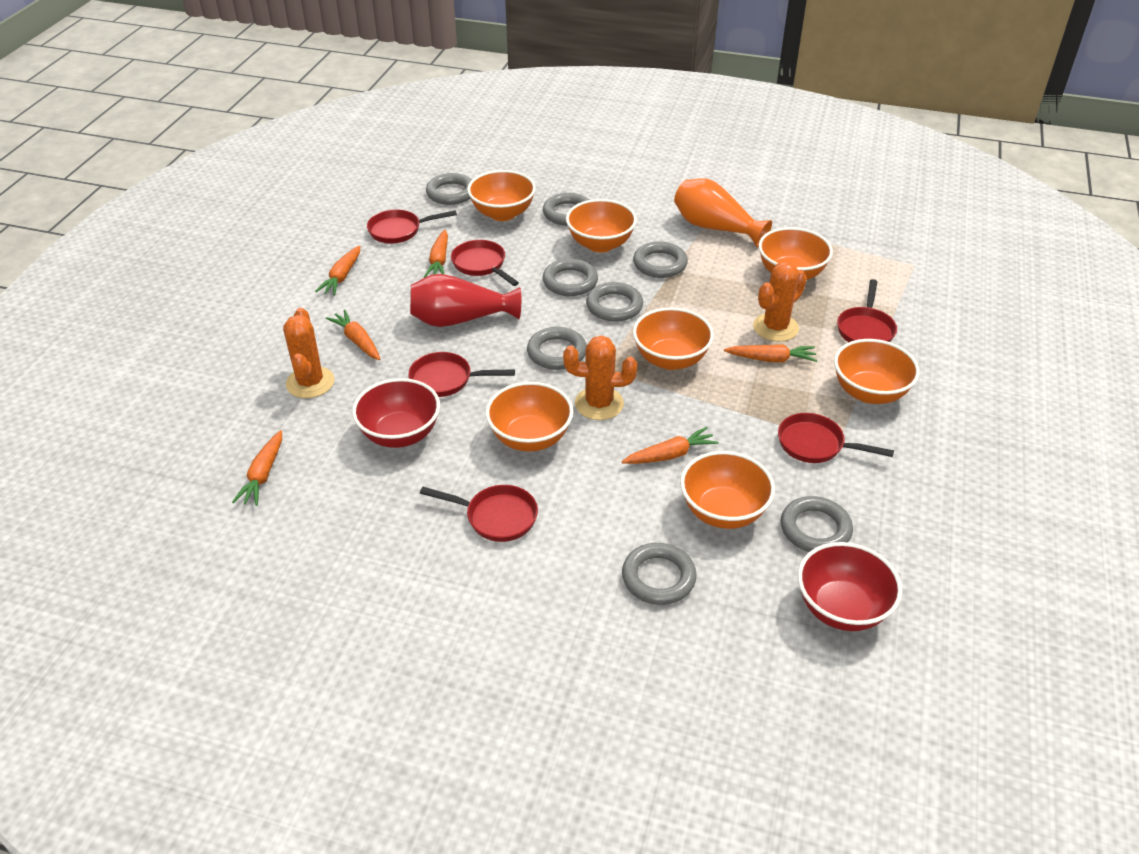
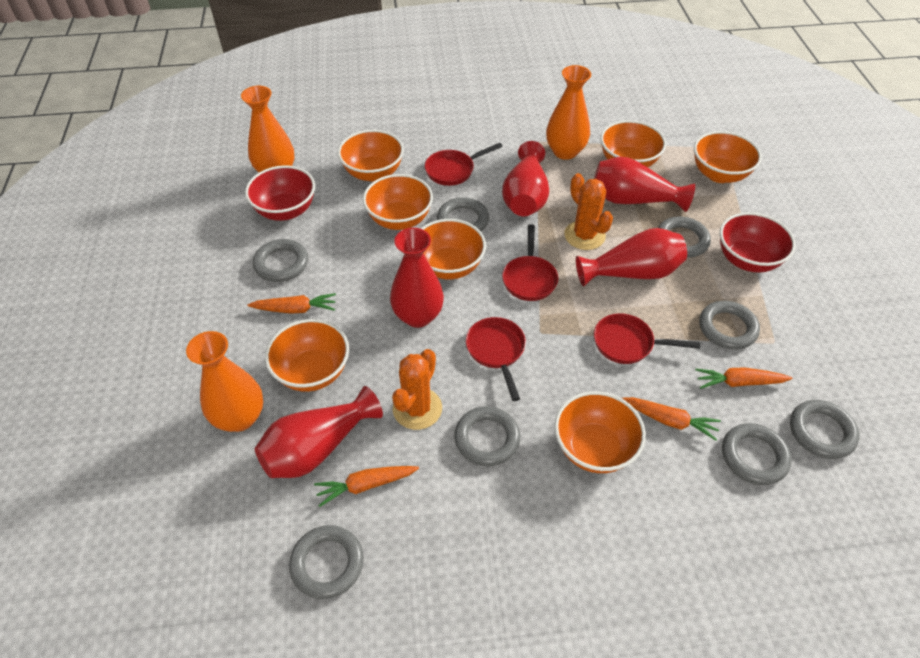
orange cactus: 3 -> 2
orange carrot: 6 -> 4
orange vase: 1 -> 3
red pan: 6 -> 4
red vase: 1 -> 5

